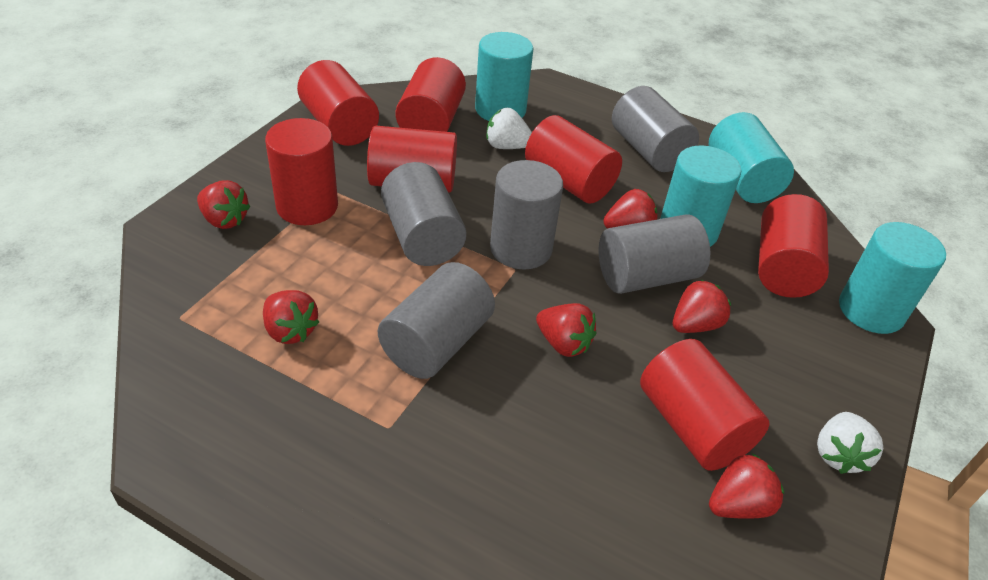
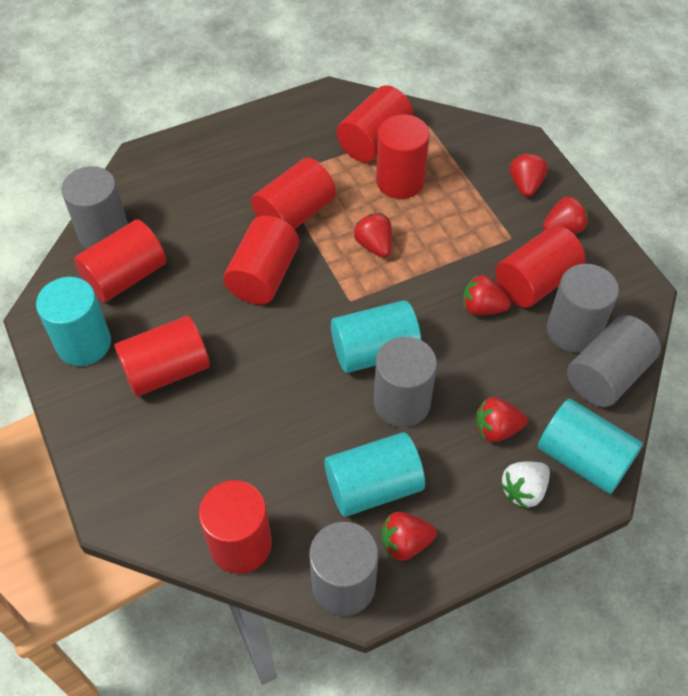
red cylinder: 7 -> 8
white strawberry: 2 -> 1

